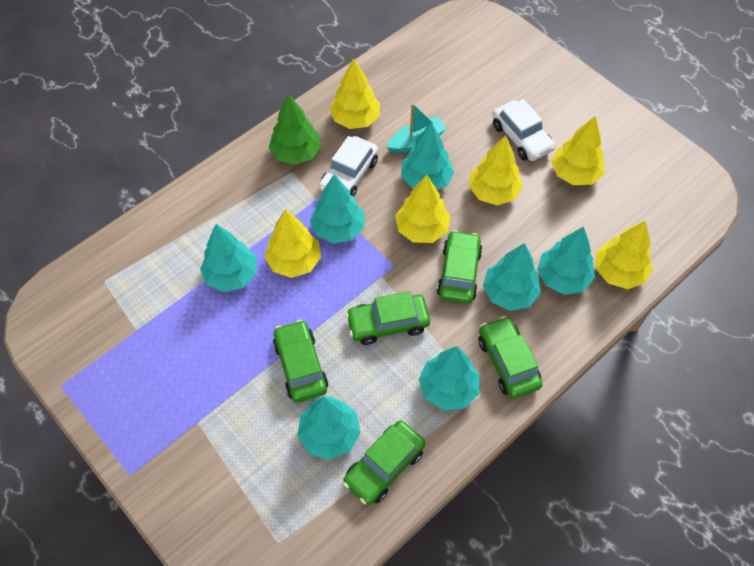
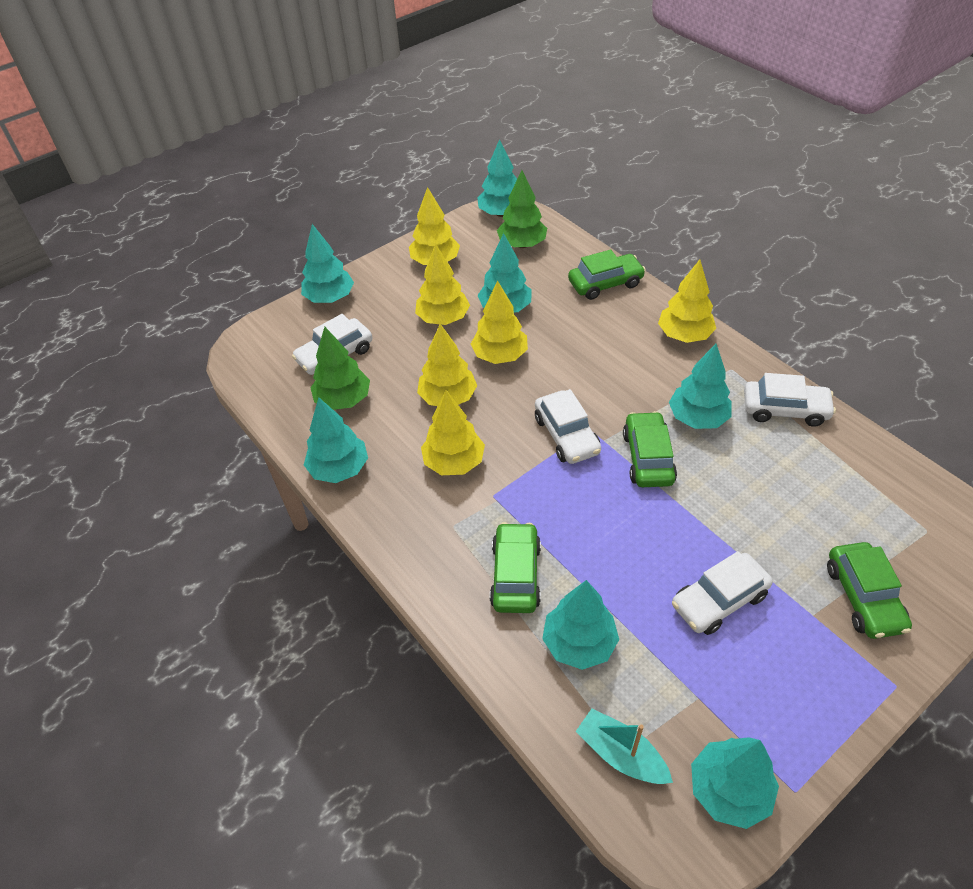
green car: 5 -> 4
green tree: 1 -> 2
white car: 2 -> 4

